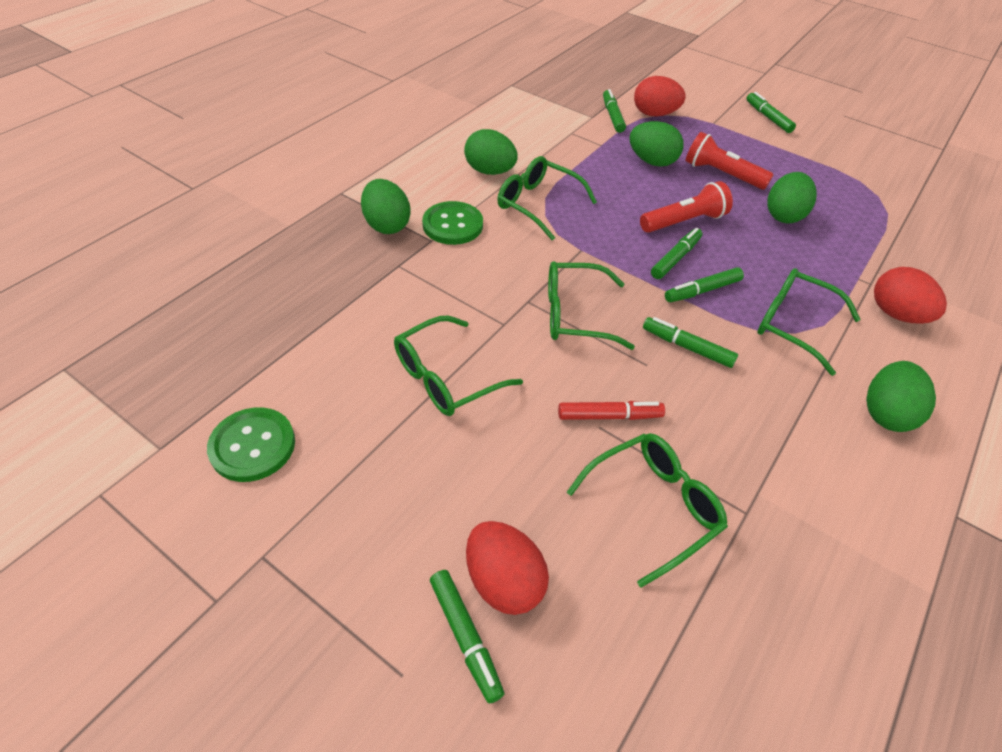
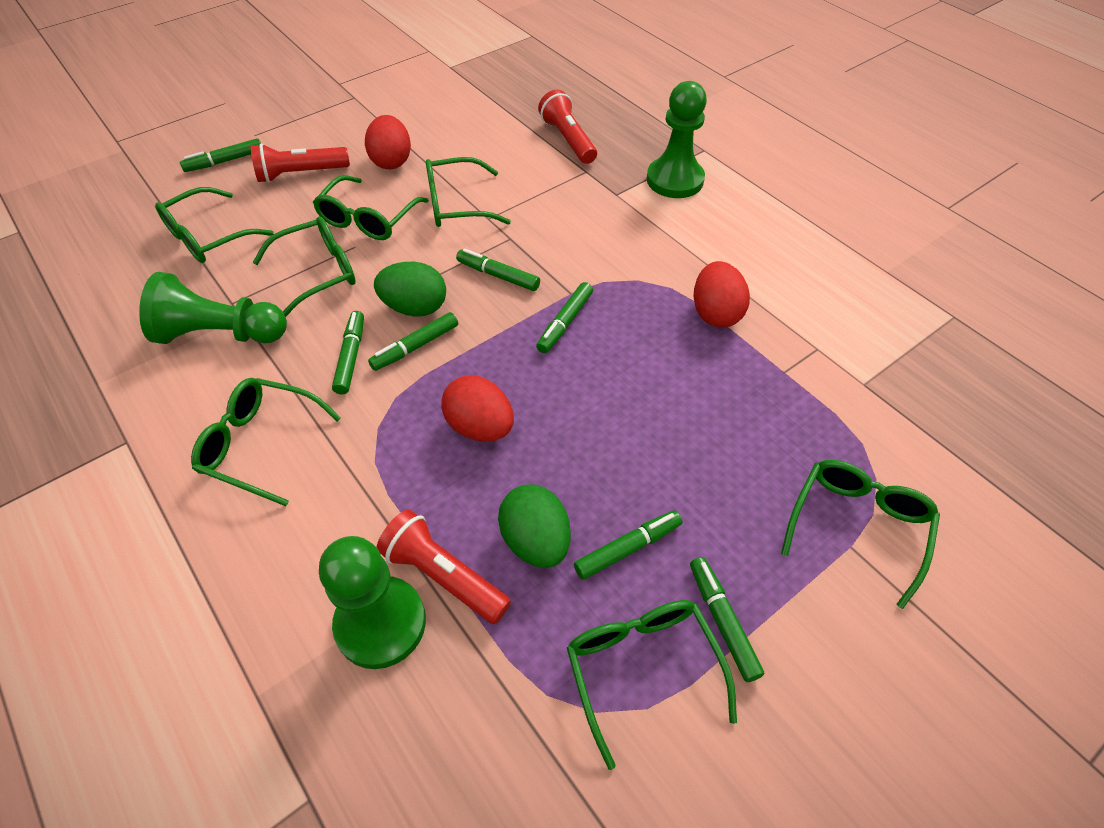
green button: 2 -> 0
green egg: 5 -> 2
green glasses: 5 -> 7
green marker: 6 -> 7
green pawn: 0 -> 3
red flashlight: 2 -> 3
red marker: 1 -> 0

